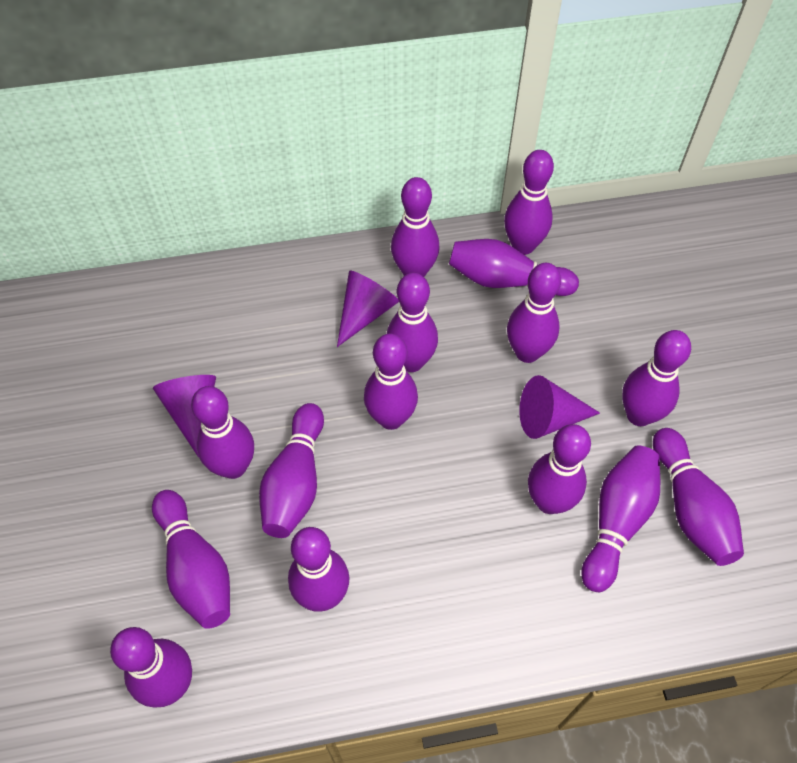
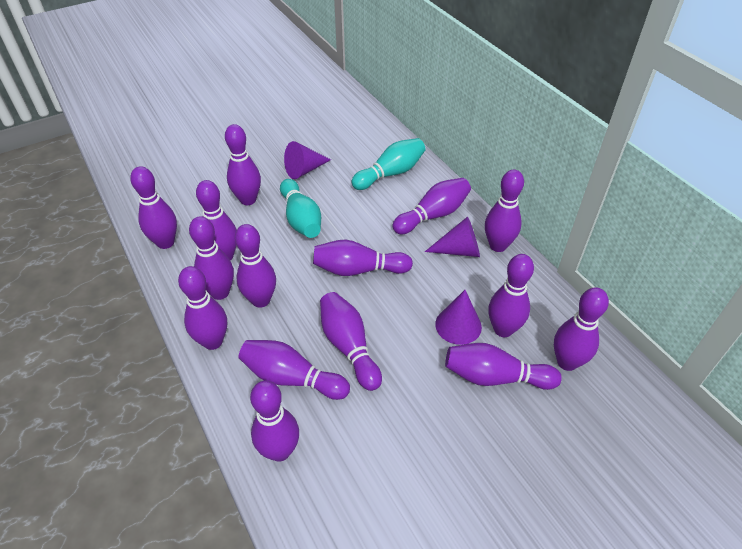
turquoise bowling pin: 0 -> 2

